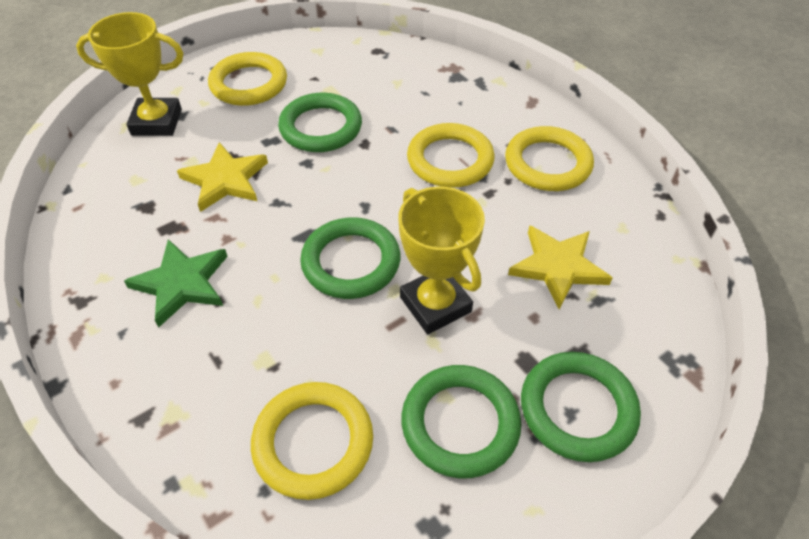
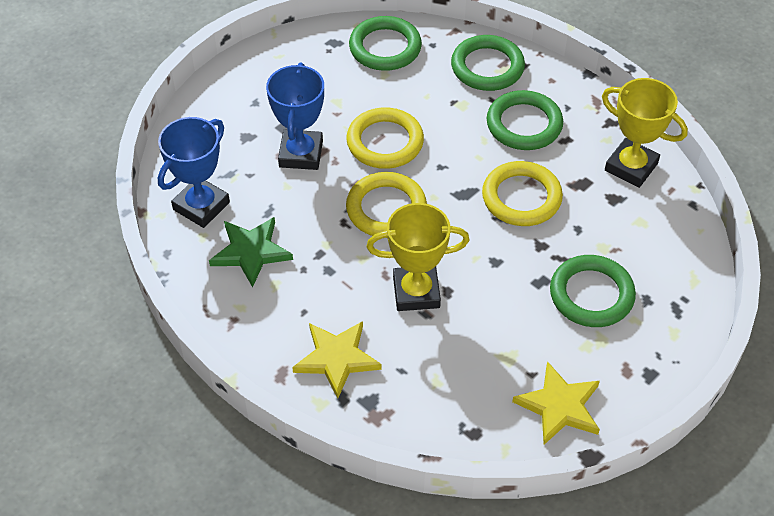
blue trophy: 0 -> 2
yellow ring: 4 -> 3

